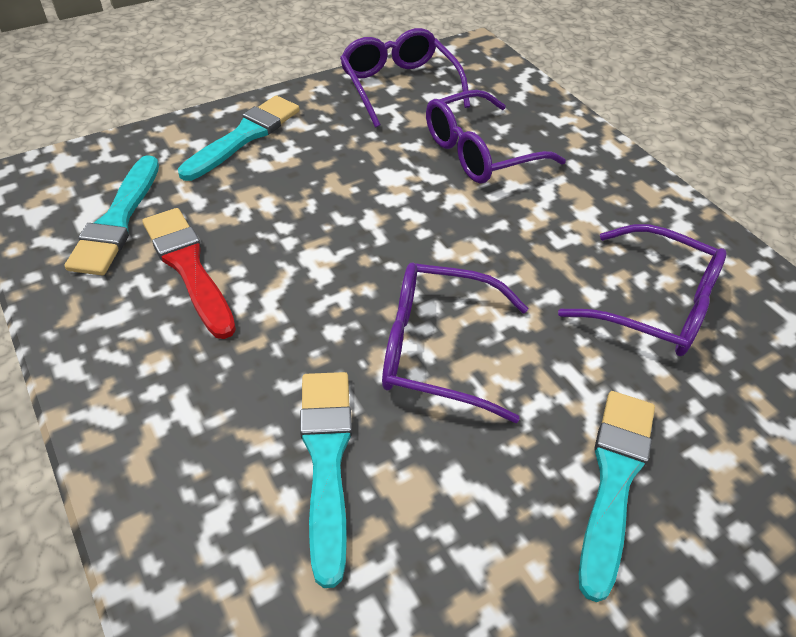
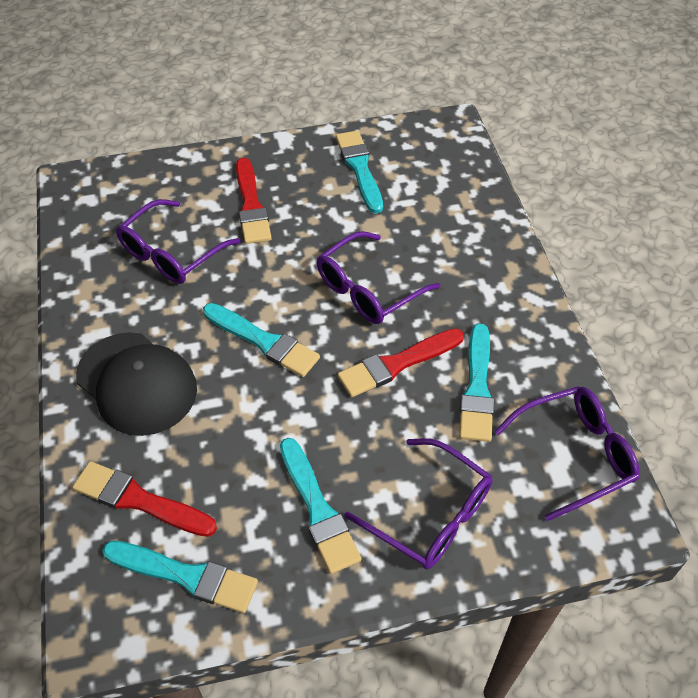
black cap: 0 -> 1
red brush: 1 -> 3
turquoise brush: 4 -> 5

